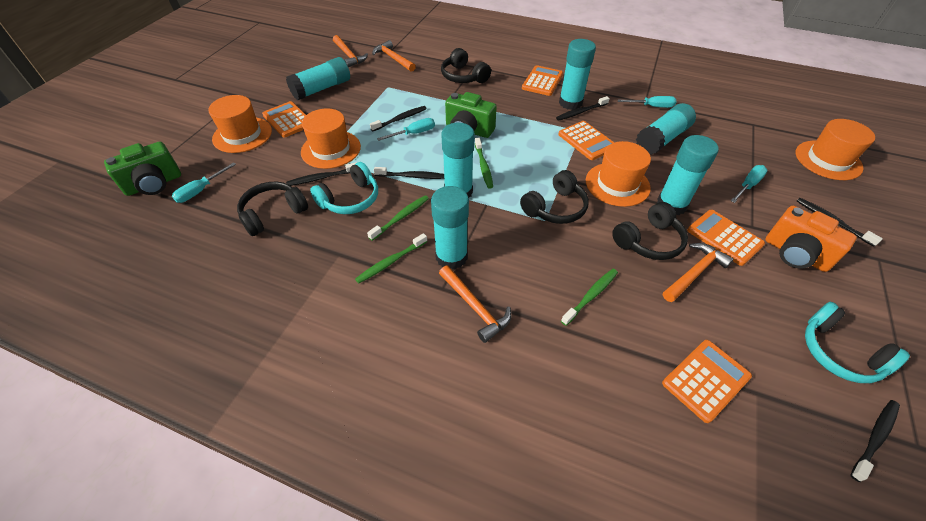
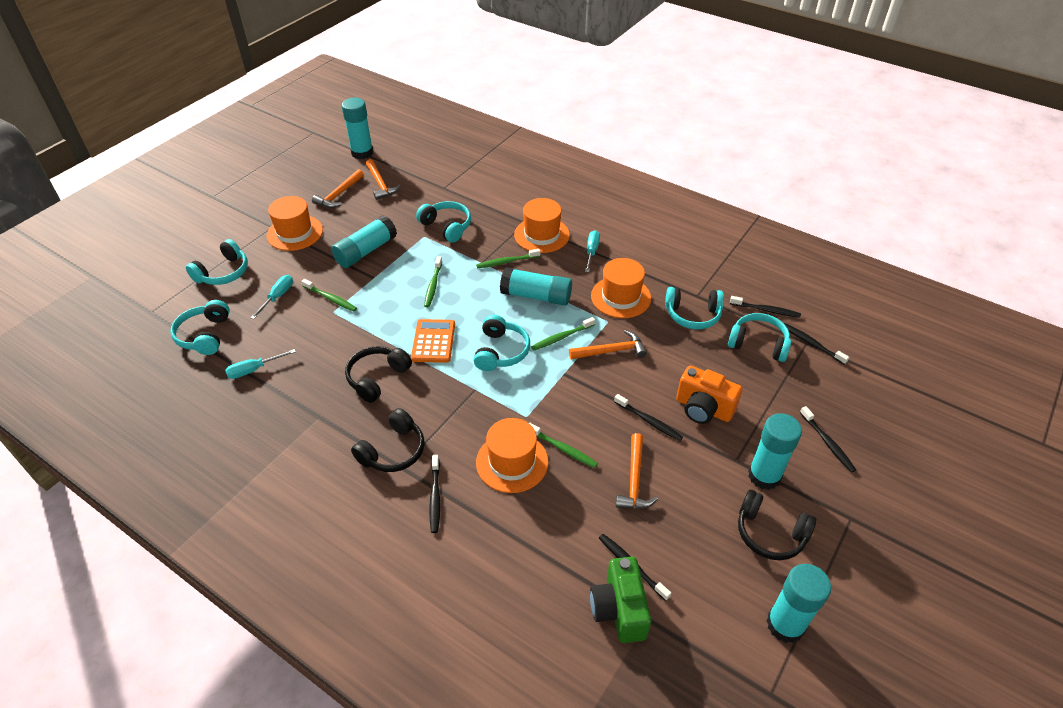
black headphones: 4 -> 3
green camera: 2 -> 1
green toothbrush: 4 -> 5
orange calculator: 5 -> 1
turquoise glue stick: 6 -> 5
turquoise headphones: 2 -> 6
turquoise screwdriver: 4 -> 3

